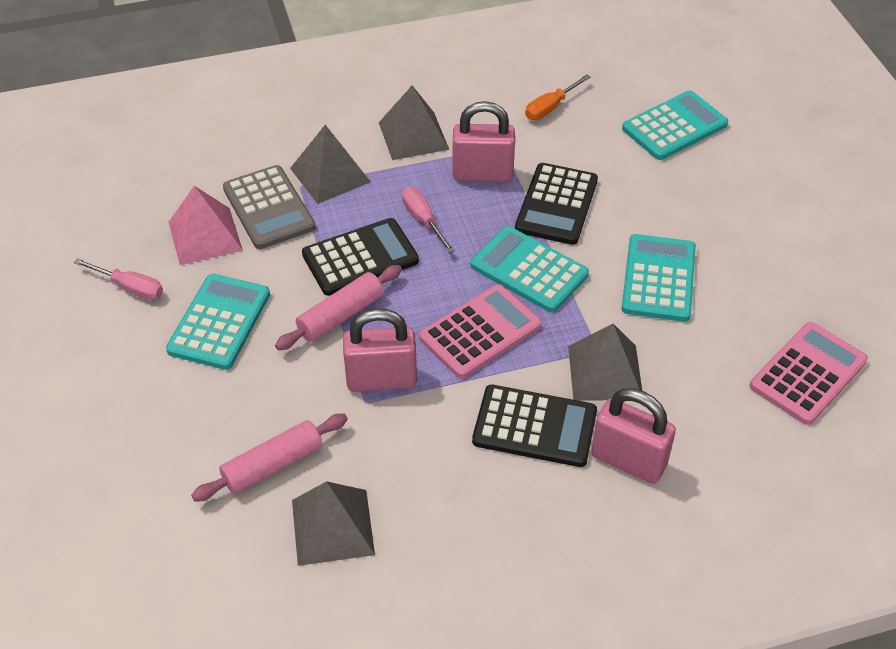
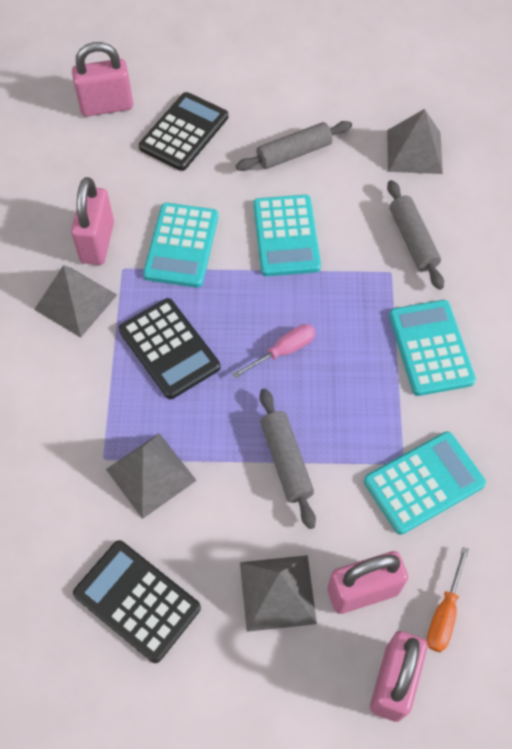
grey calculator: 1 -> 0
grey rolling pin: 0 -> 3
pink calculator: 2 -> 0
pink padlock: 3 -> 4
pink pyramid: 1 -> 0
pink rolling pin: 2 -> 0
pink screwdriver: 2 -> 1

